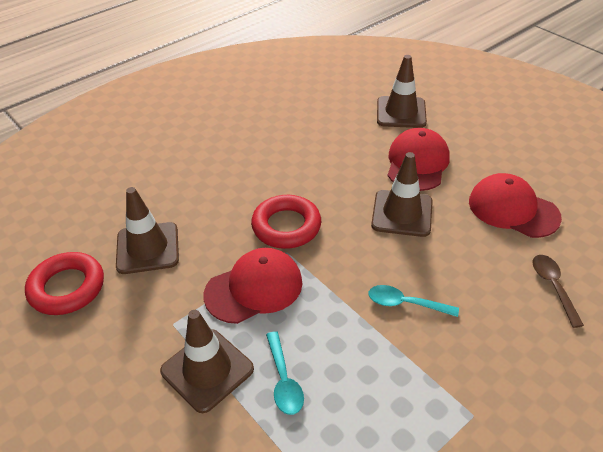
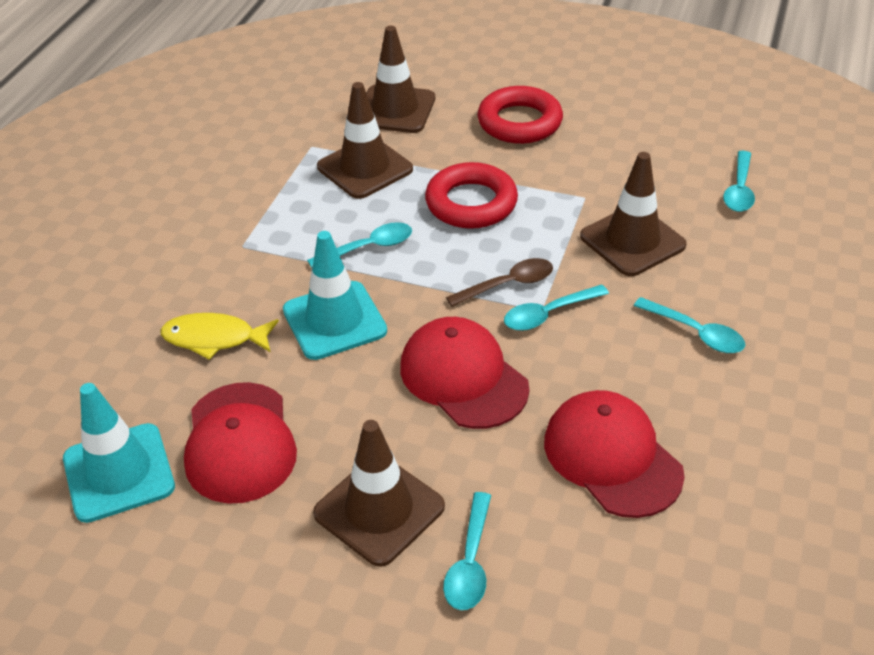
turquoise spoon: 2 -> 5
turquoise traffic cone: 0 -> 2
yellow fish: 0 -> 1

